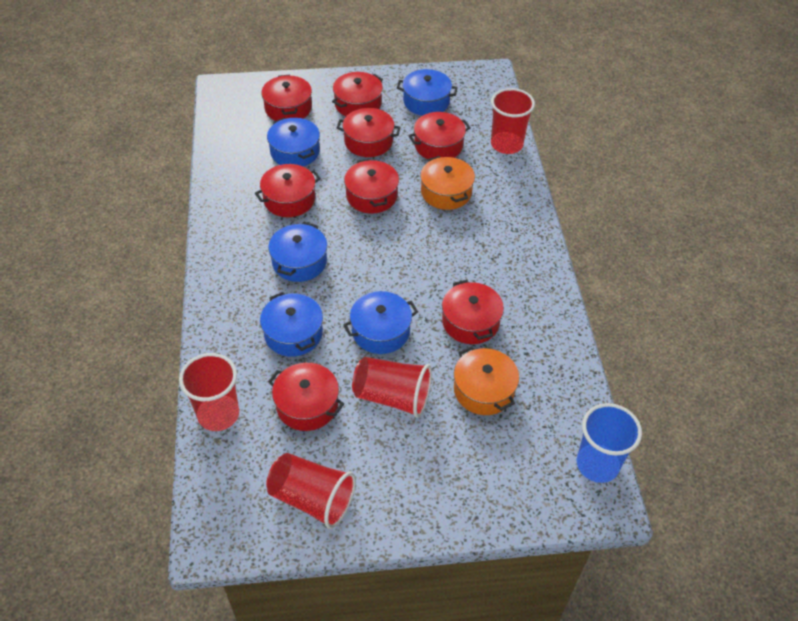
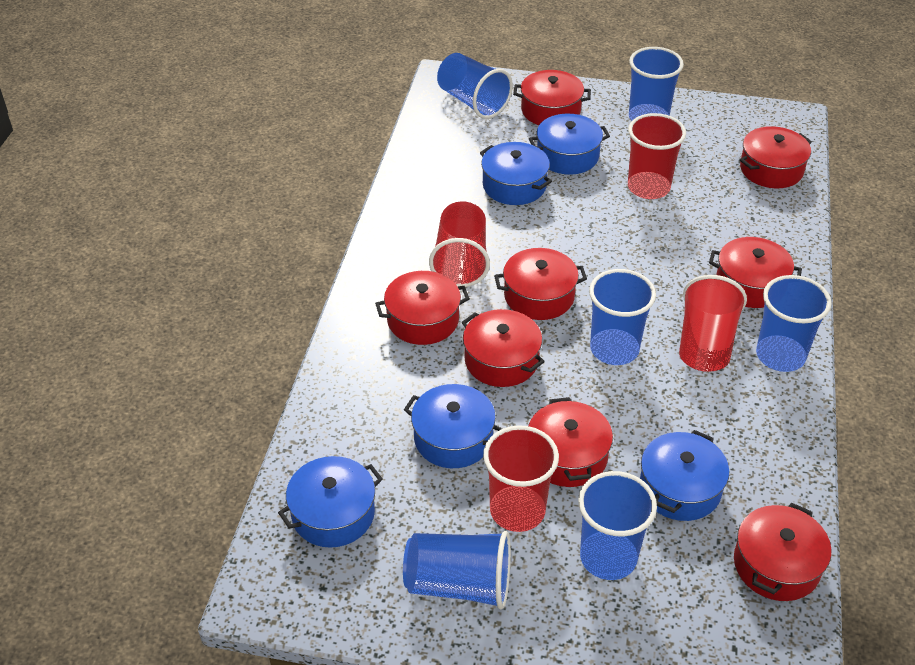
blue cup: 1 -> 6
orange pot: 2 -> 0

